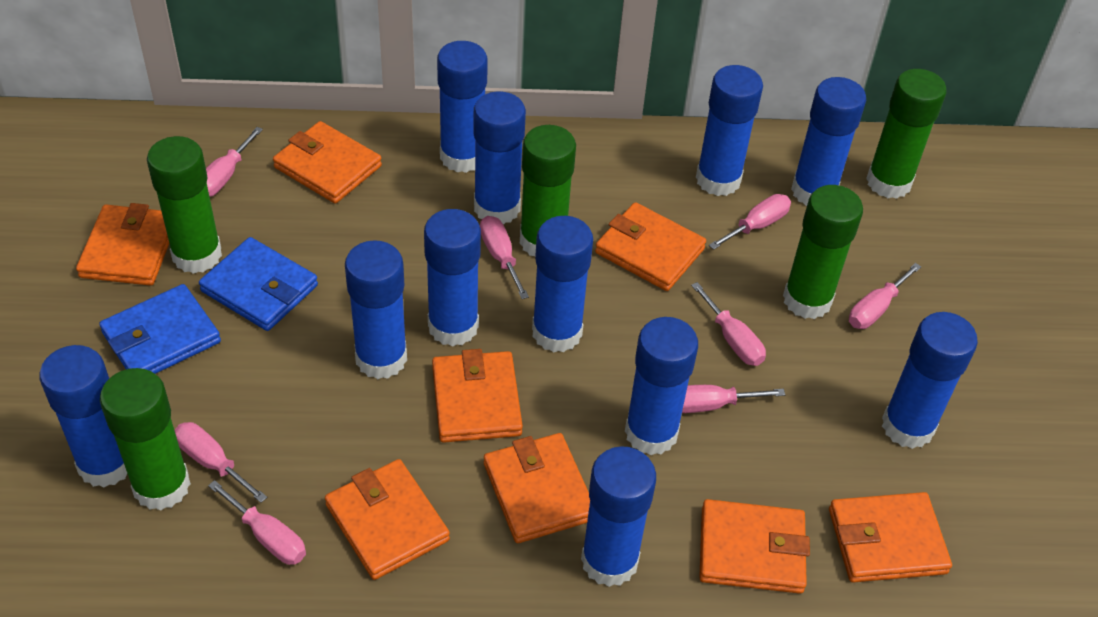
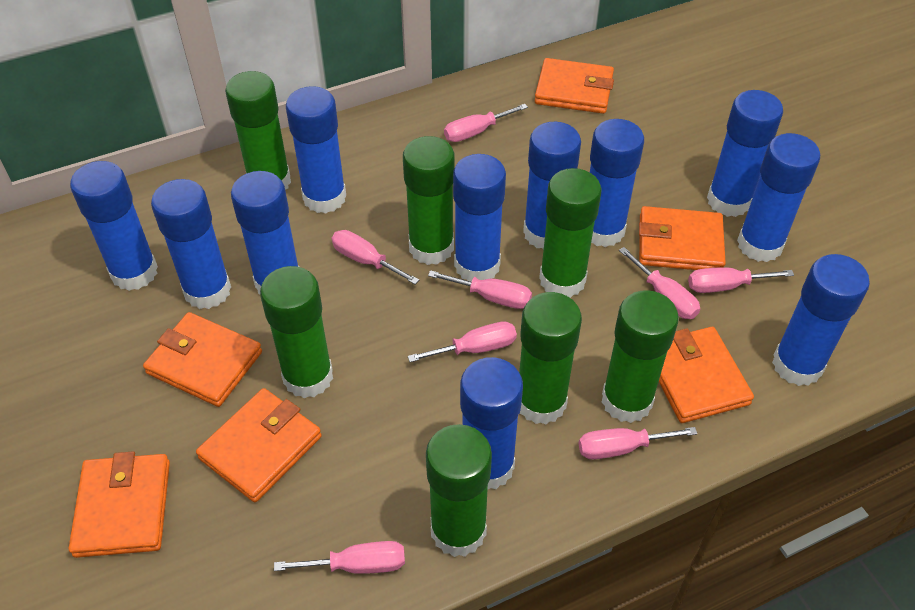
blue wallet: 2 -> 0
green glue stick: 5 -> 7
orange wallet: 8 -> 6

